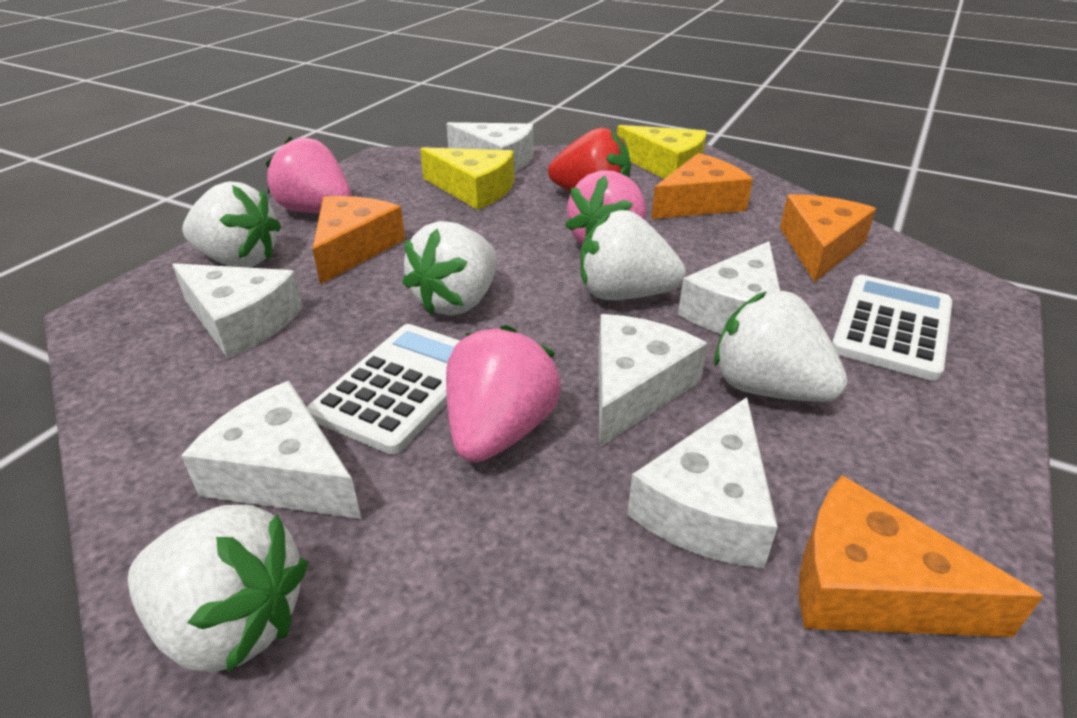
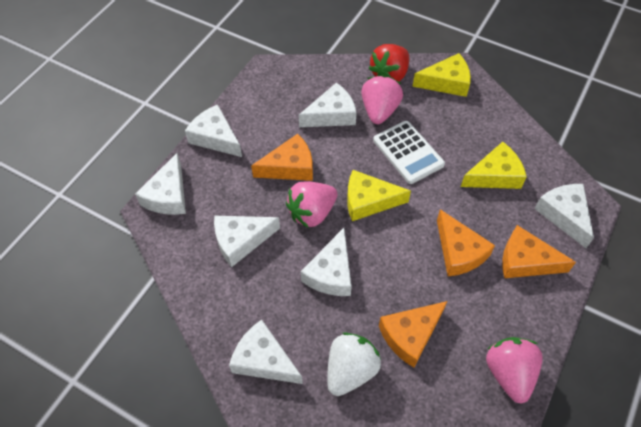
white calculator: 2 -> 1
white cheese: 6 -> 7
white strawberry: 5 -> 1
yellow cheese: 2 -> 3

